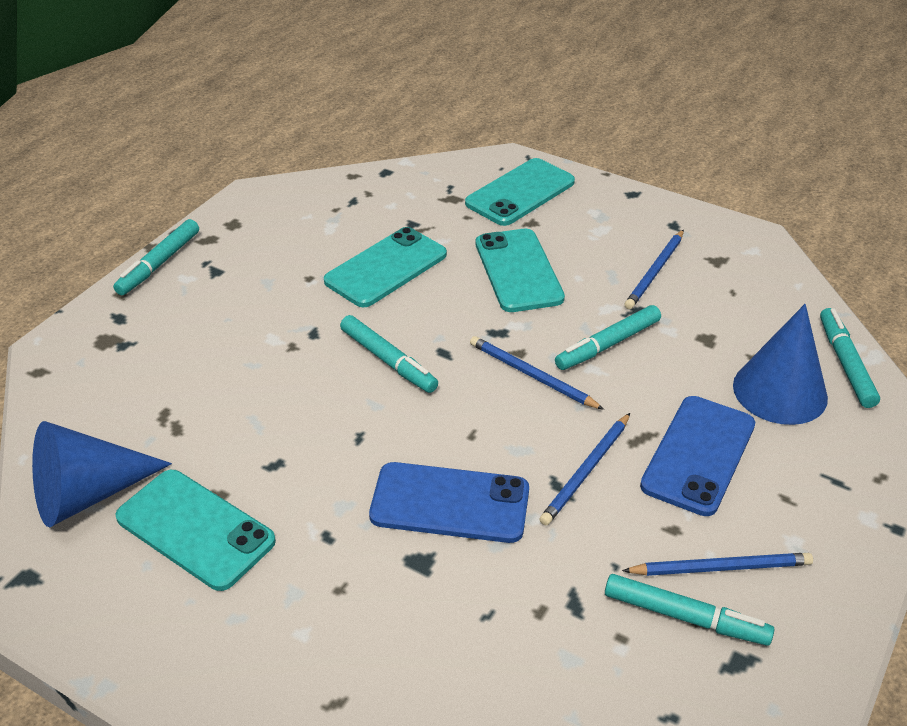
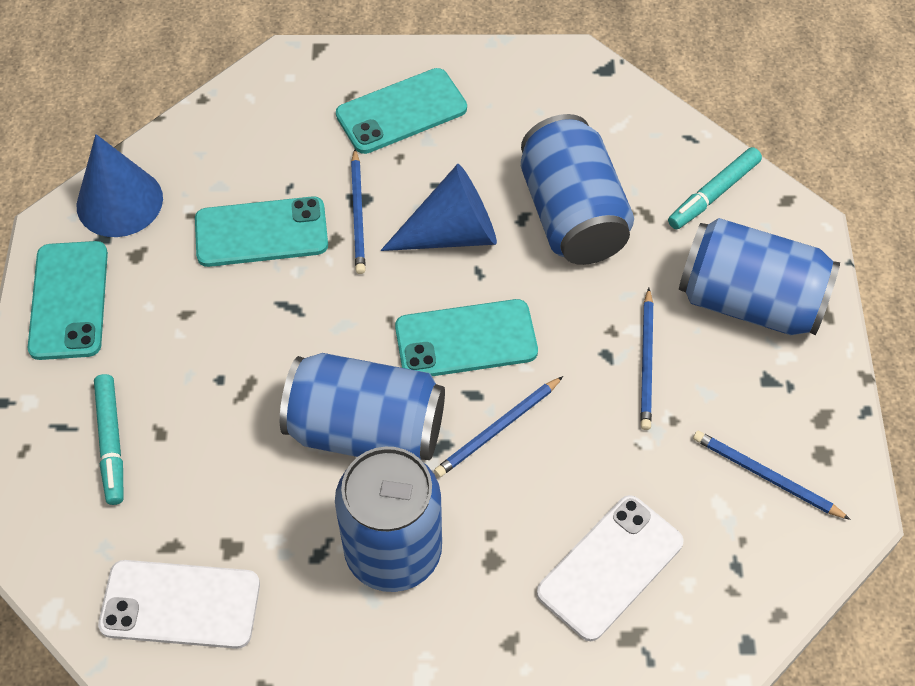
blue can: 0 -> 4
blue phone: 2 -> 0
turquoise marker: 5 -> 2
white phone: 0 -> 2

